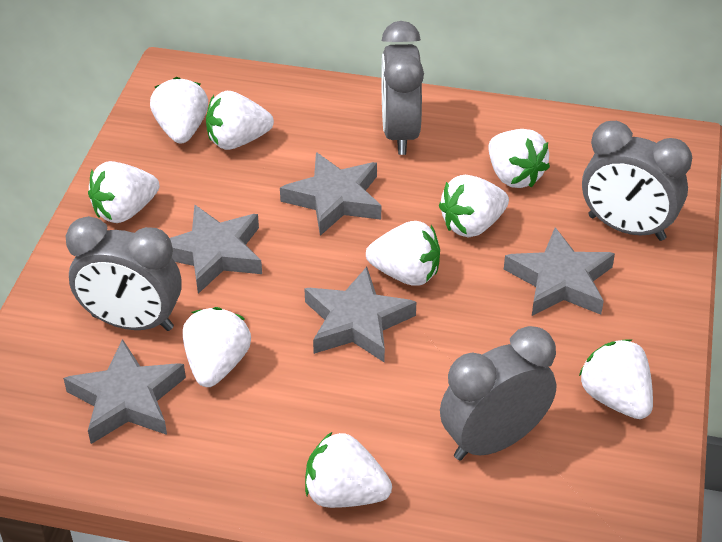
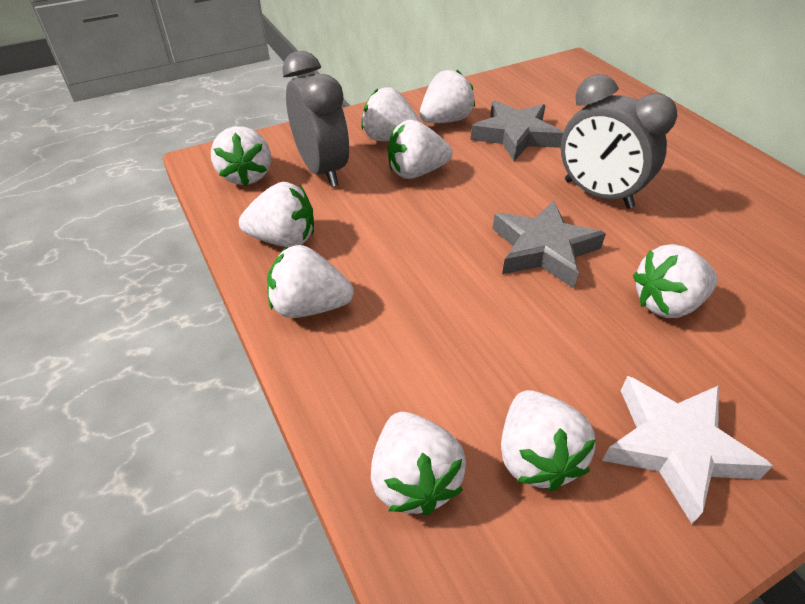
grey clock: 4 -> 2
grey star: 5 -> 2
white star: 0 -> 1

